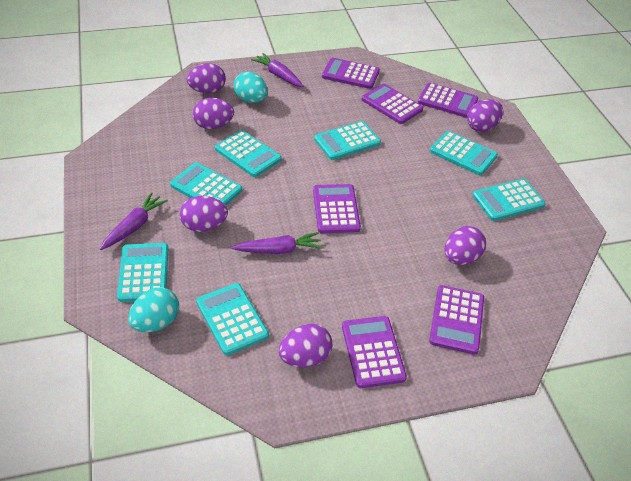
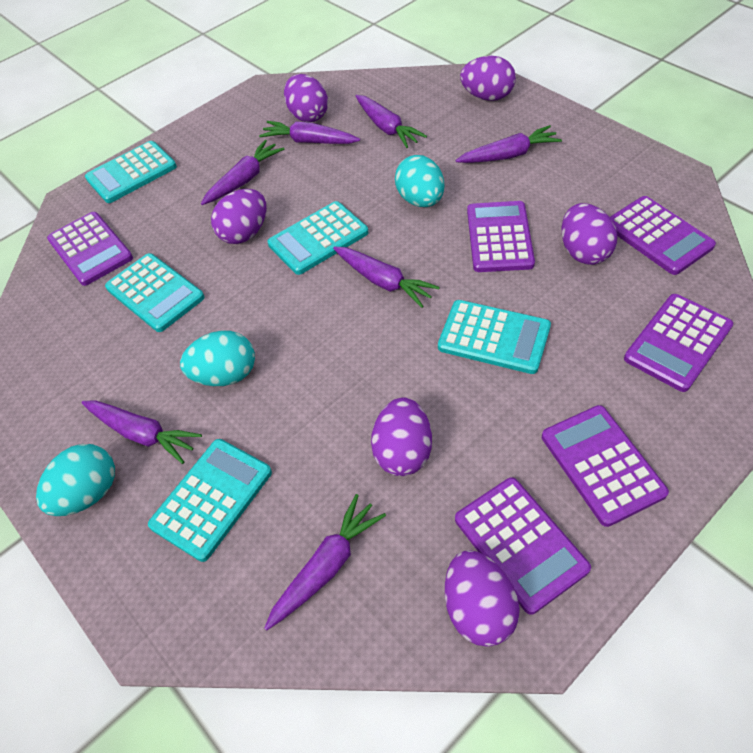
purple carrot: 3 -> 7
turquoise calculator: 7 -> 5
turquoise egg: 2 -> 3

